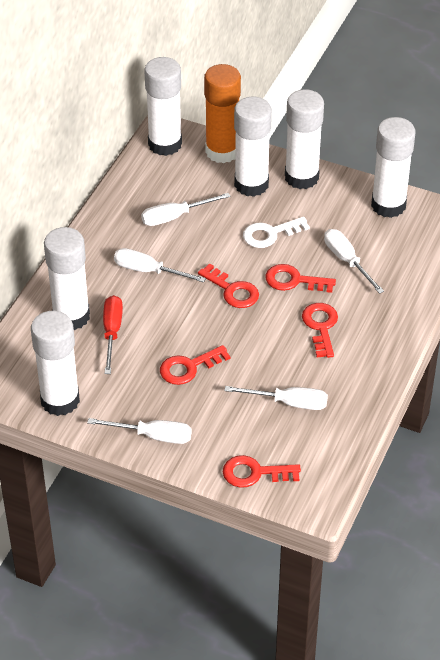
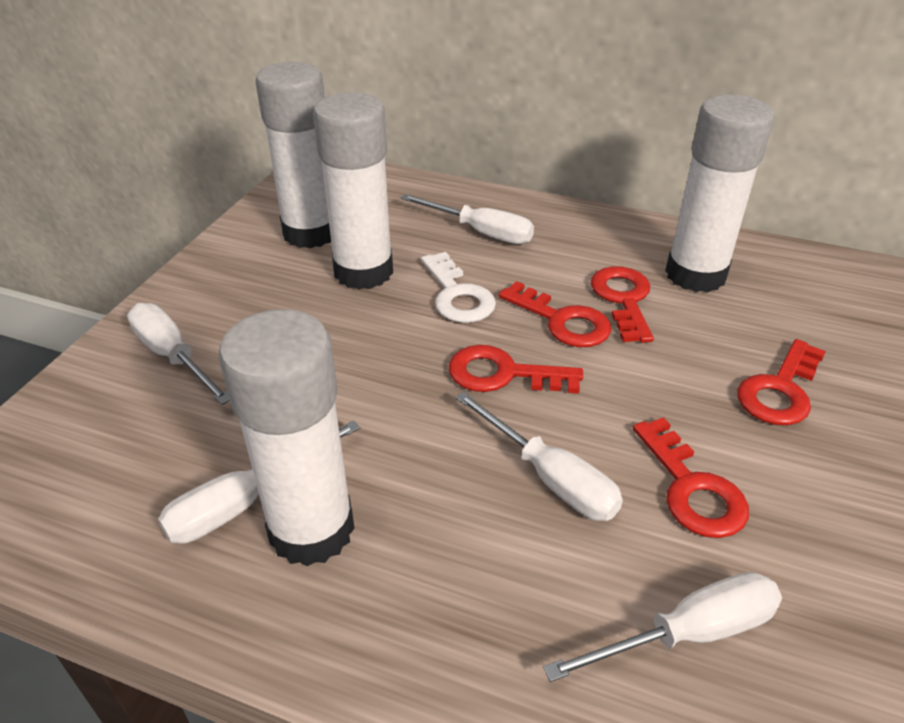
orange glue stick: 1 -> 0
red screwdriver: 1 -> 0
white glue stick: 6 -> 4

